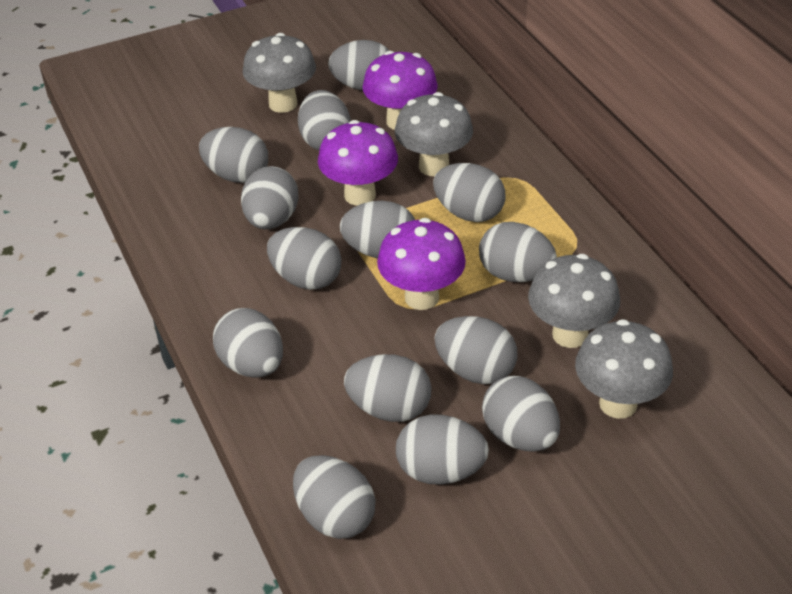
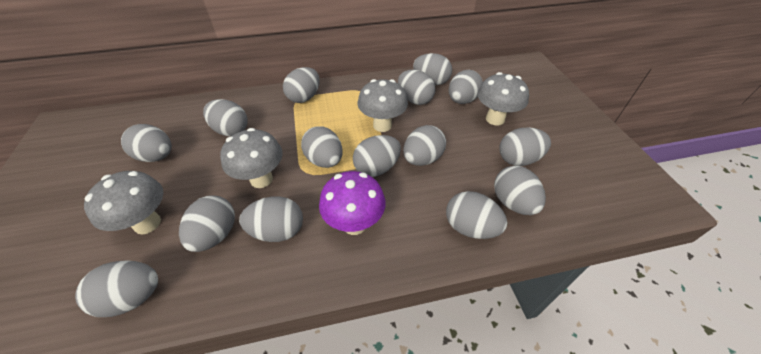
grey egg: 14 -> 15
purple mushroom: 3 -> 1

